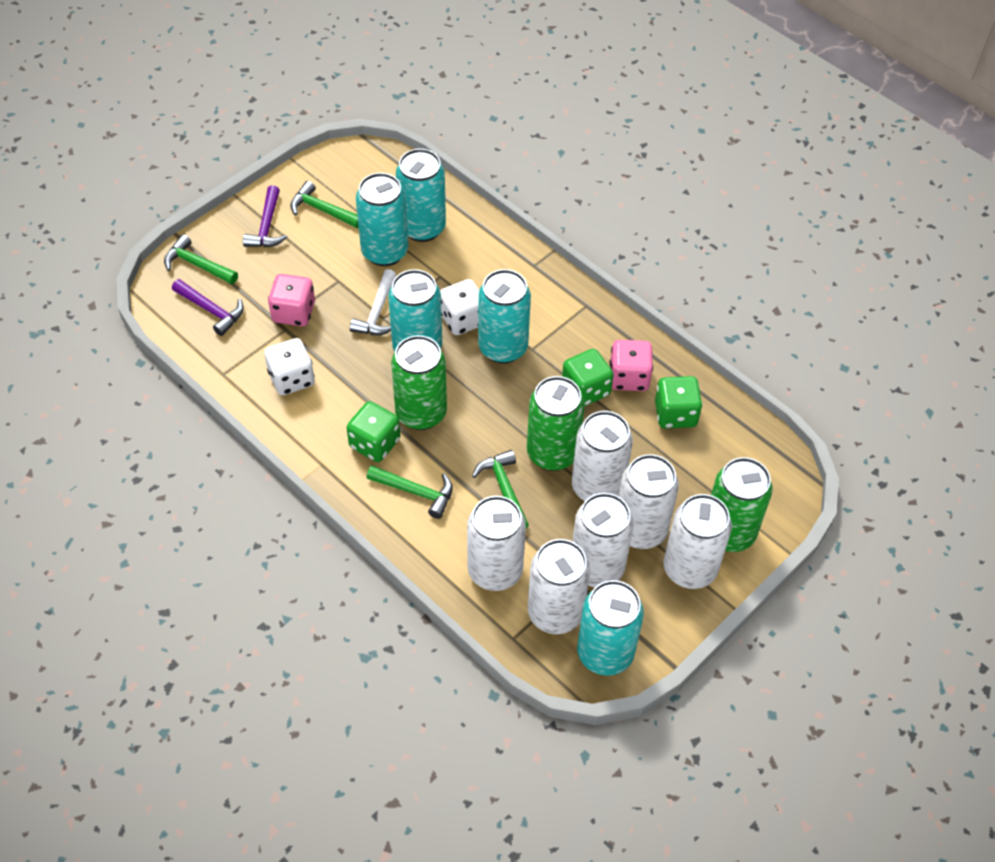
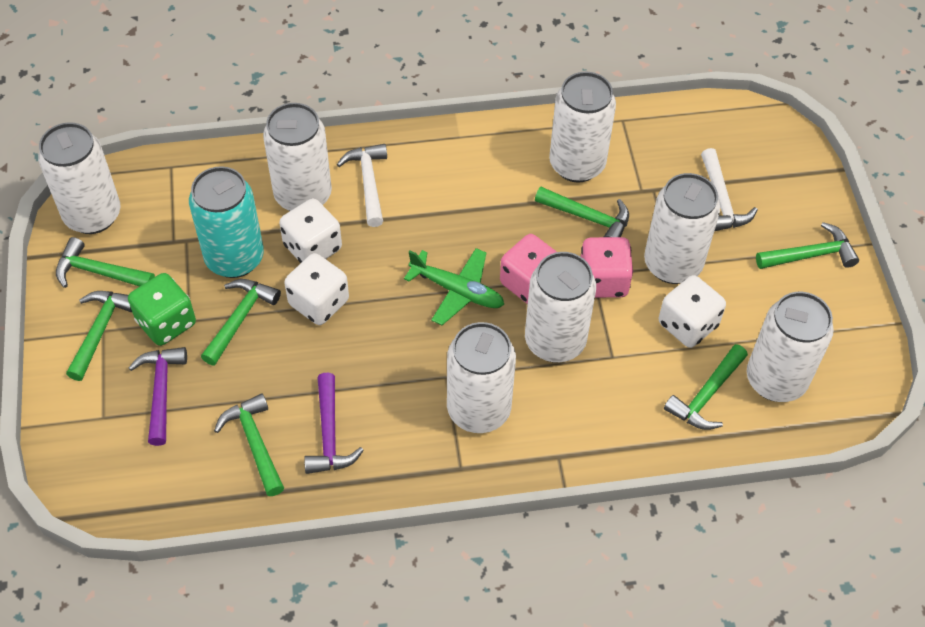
green can: 3 -> 0
green dice: 3 -> 1
green hammer: 4 -> 7
green plane: 0 -> 1
turquoise can: 5 -> 1
white can: 6 -> 7
white dice: 2 -> 3
white hammer: 1 -> 2

